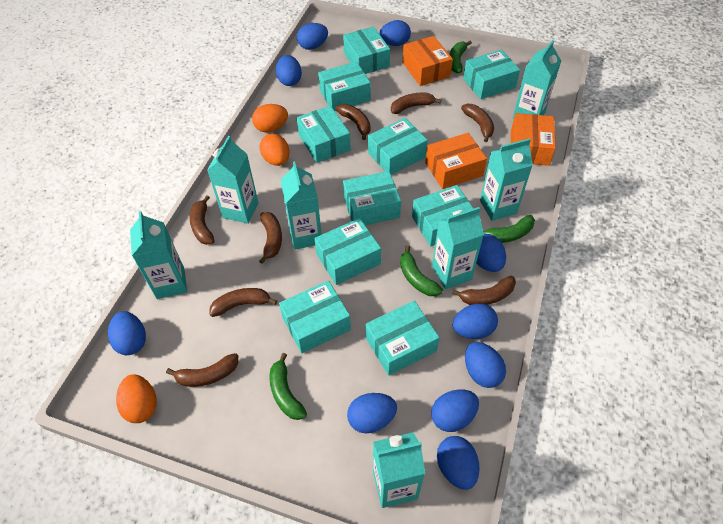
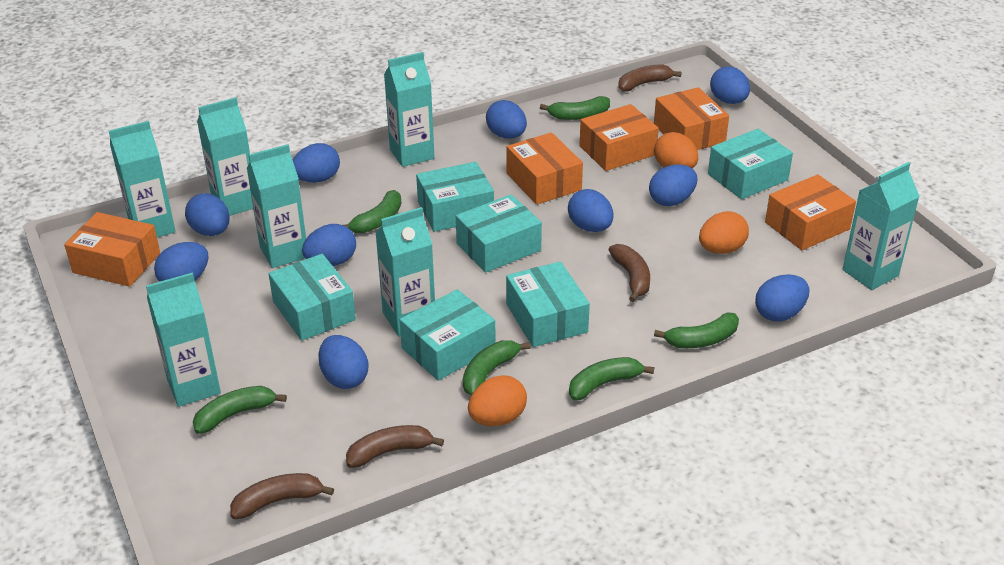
brown banana: 8 -> 4
green banana: 4 -> 6
orange box: 3 -> 5
turquoise box: 10 -> 6

